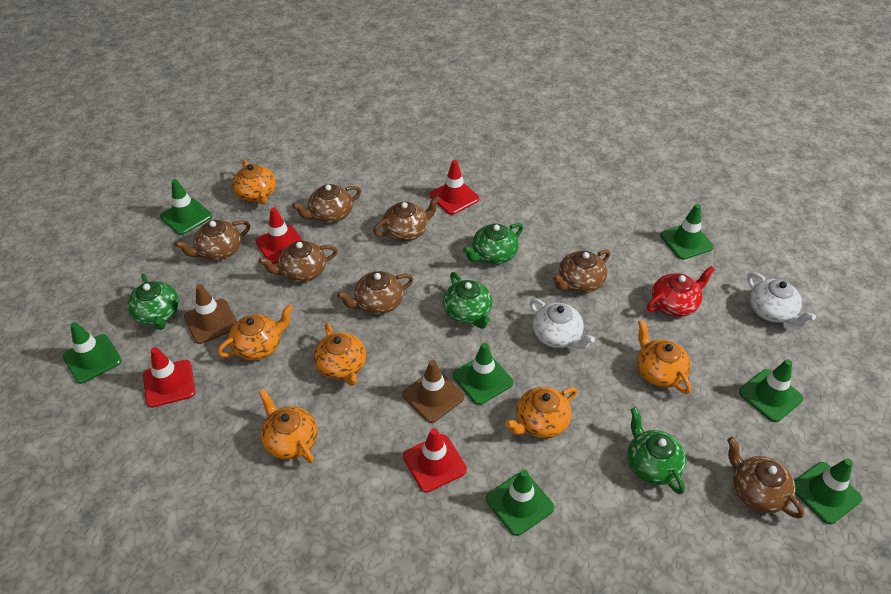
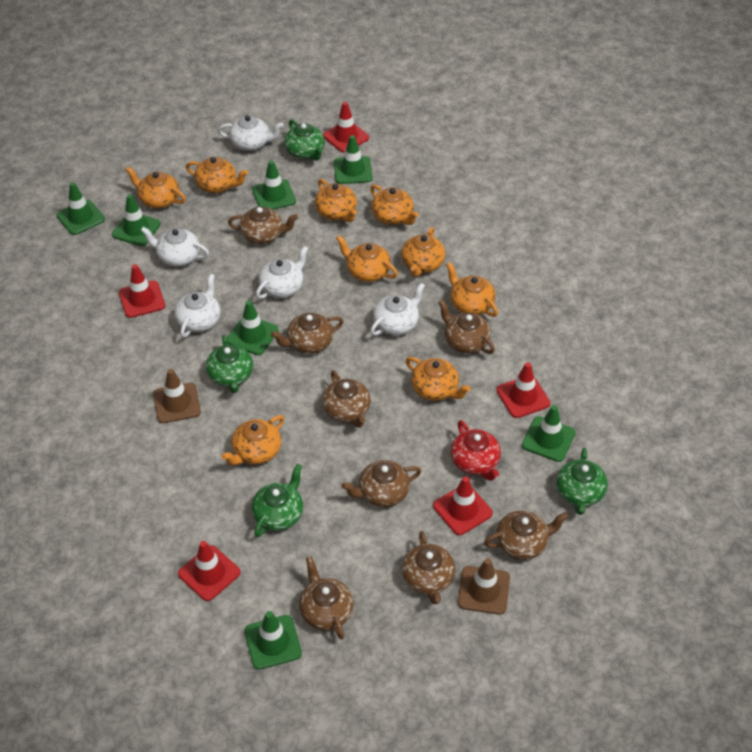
brown teapot: 7 -> 8
orange teapot: 6 -> 9
red traffic cone: 4 -> 5
white teapot: 2 -> 5

